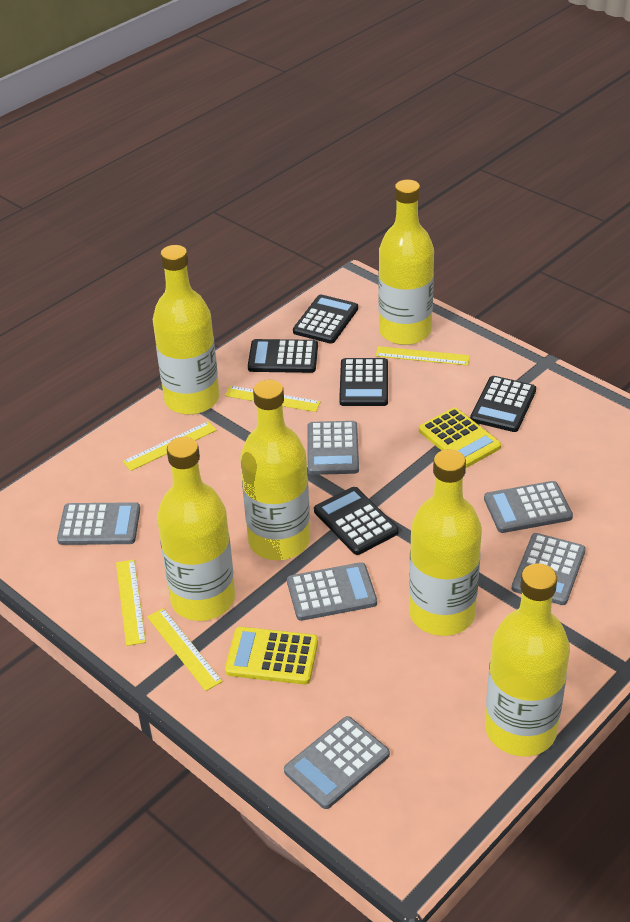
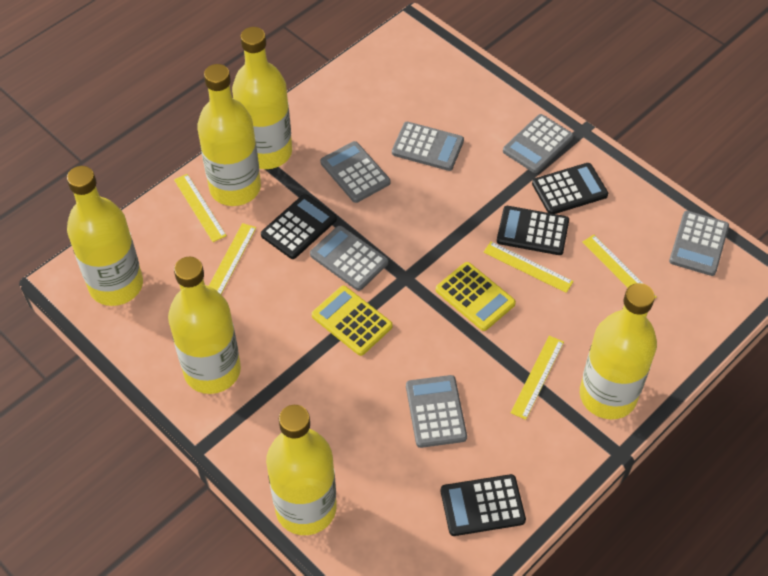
black calculator: 5 -> 4

